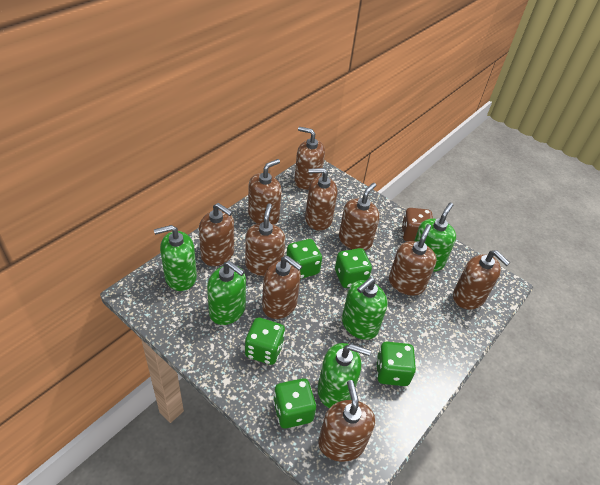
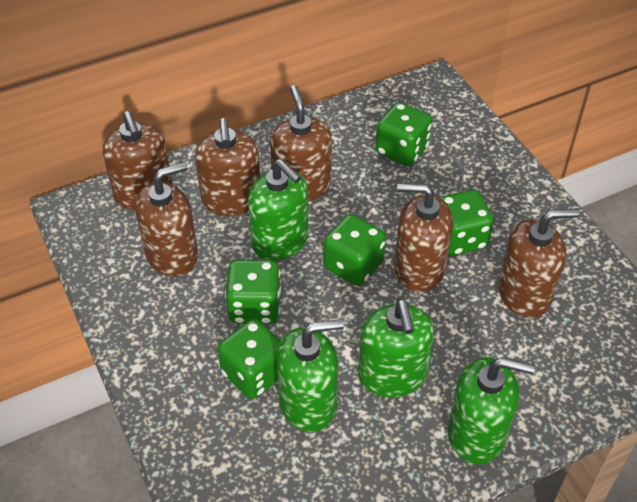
brown dice: 1 -> 0
brown soap dispenser: 10 -> 6
green soap dispenser: 5 -> 4

